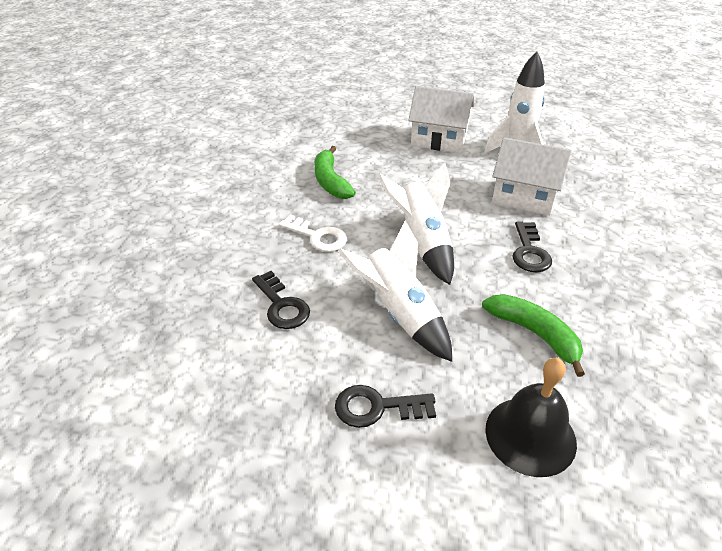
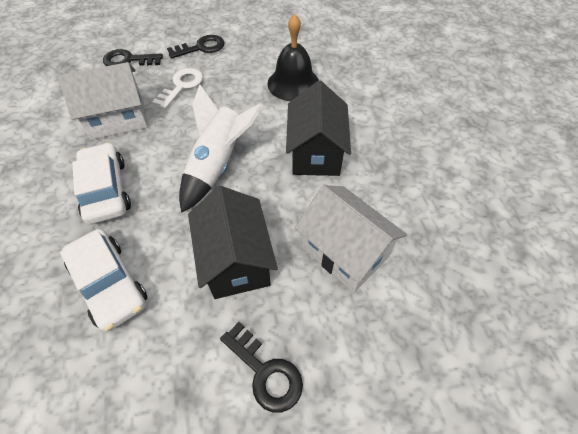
black house: 0 -> 2
green banana: 2 -> 0
white car: 0 -> 2
white rocket: 3 -> 1

